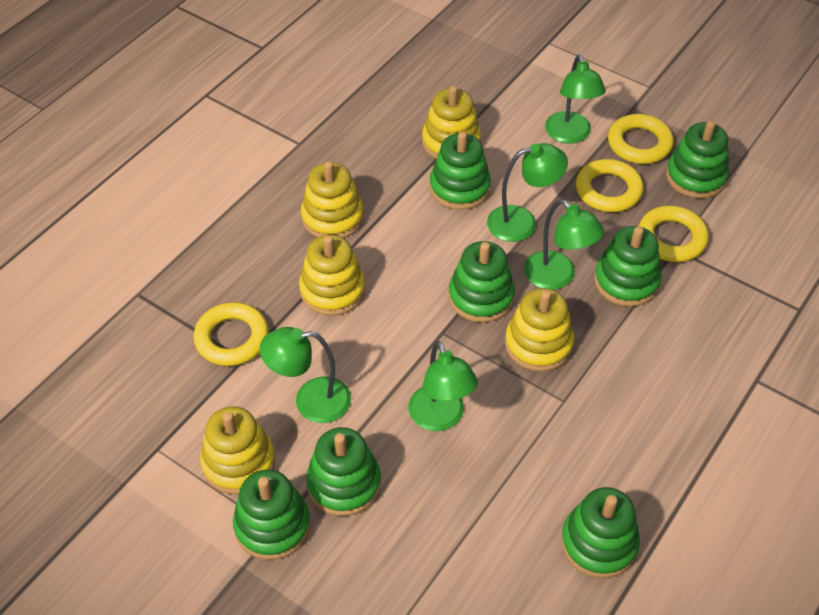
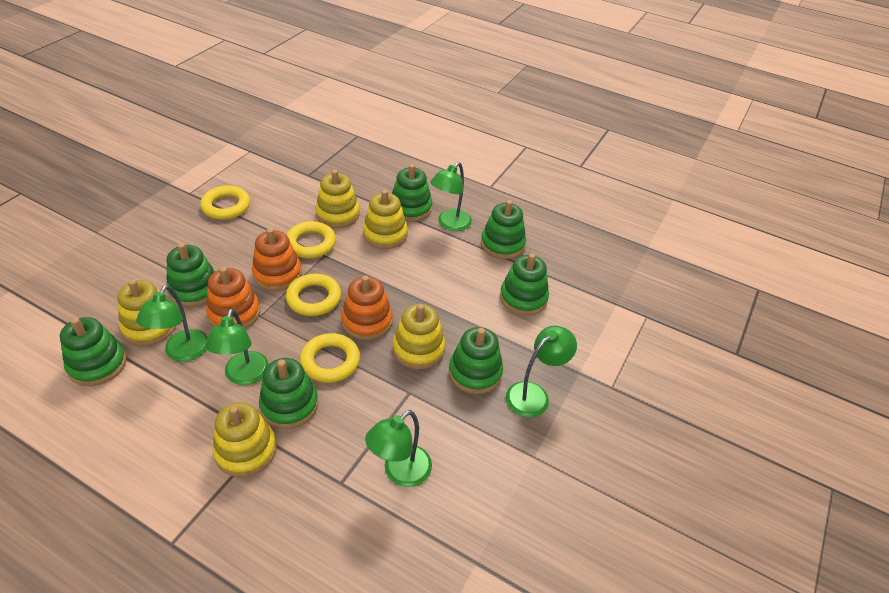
orange stacking toy: 0 -> 3

